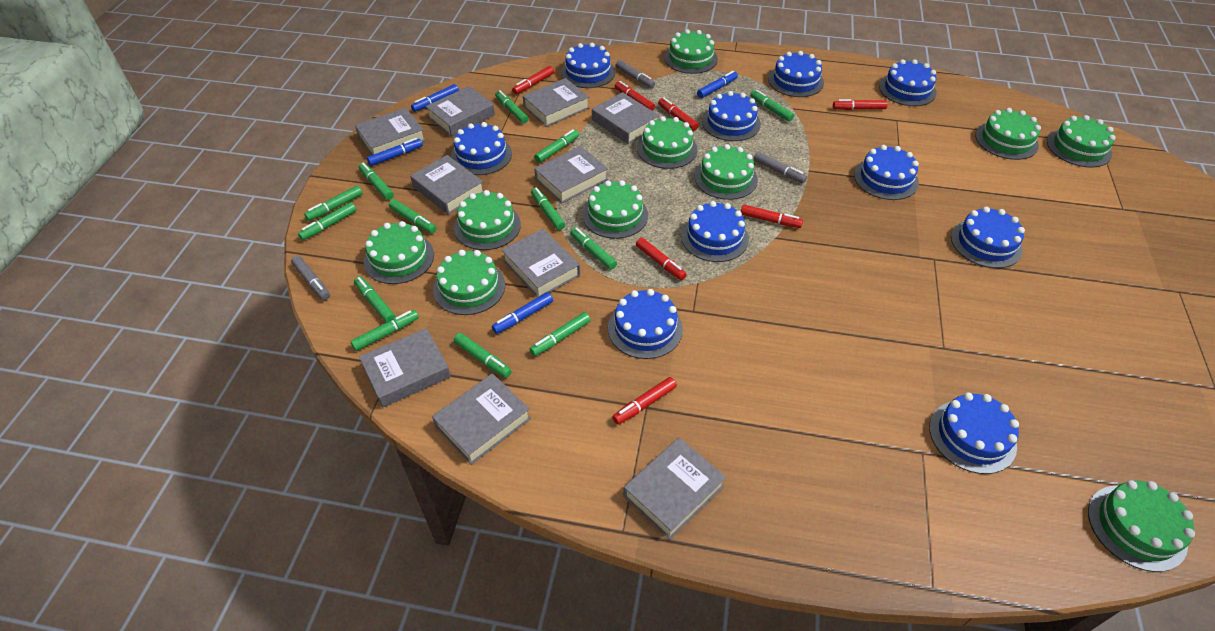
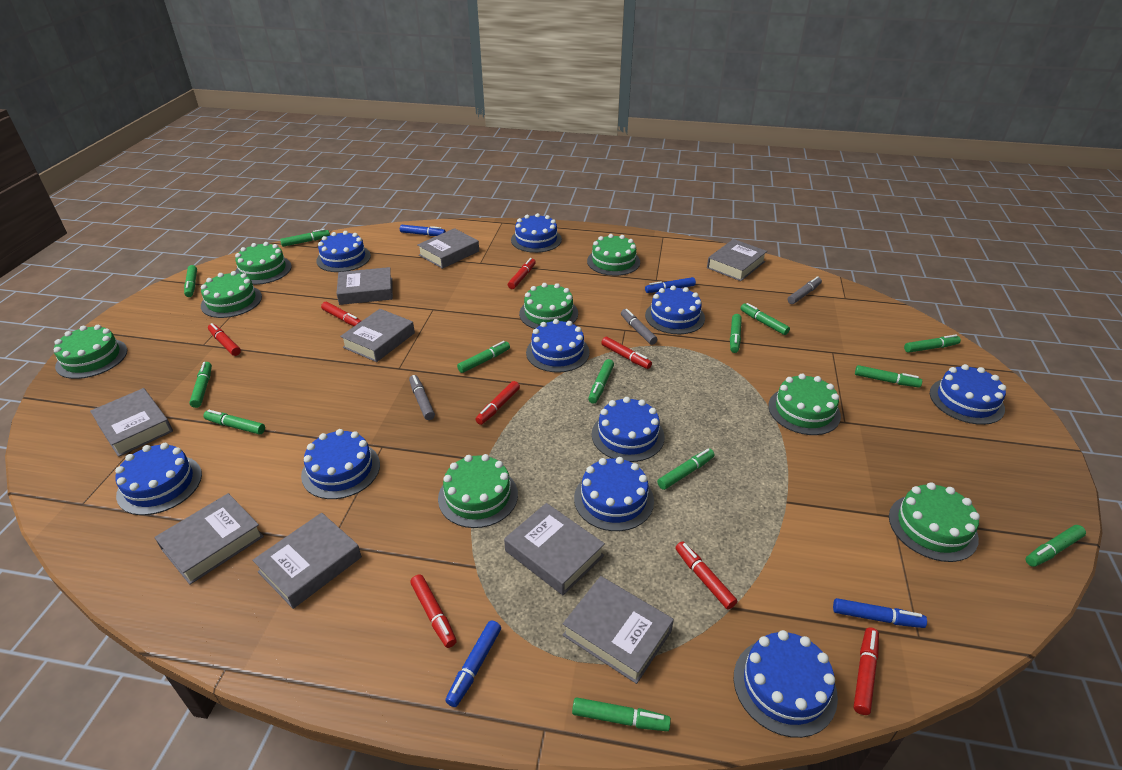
green cake: 10 -> 8
grey book: 10 -> 9
red marker: 7 -> 8

